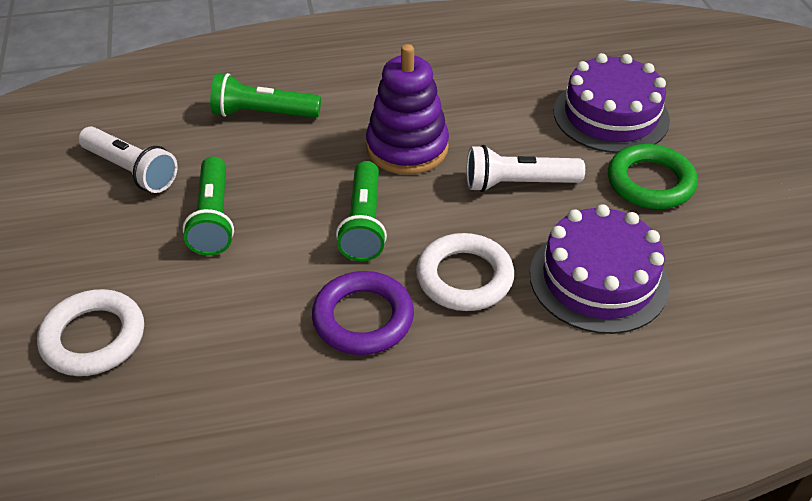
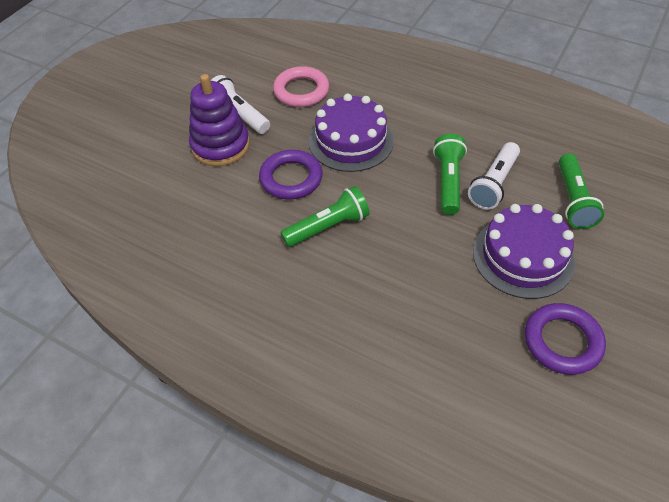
green ring: 1 -> 0
pink ring: 0 -> 1
purple ring: 1 -> 2
white ring: 2 -> 0

